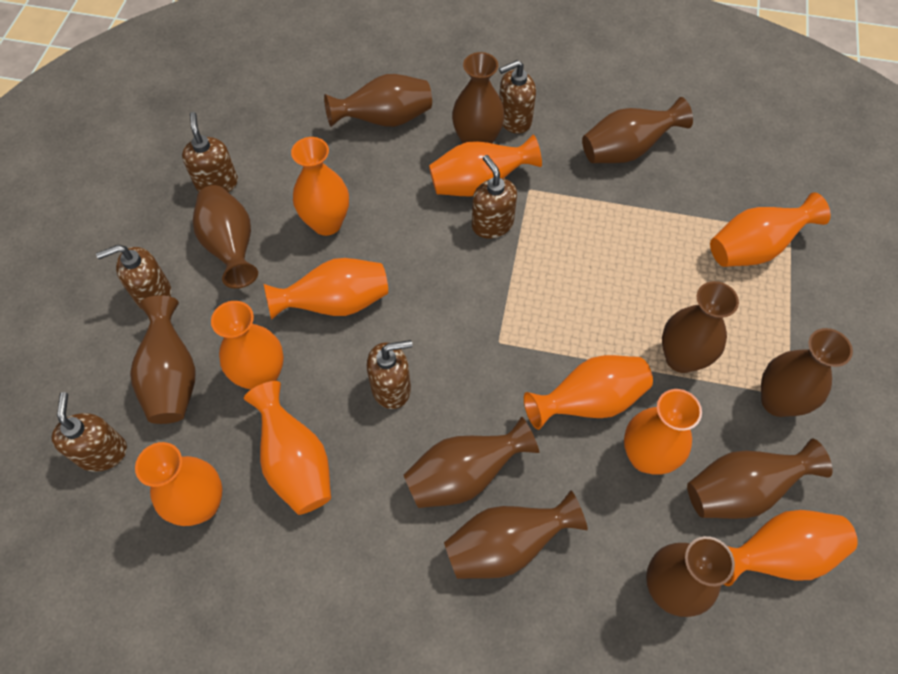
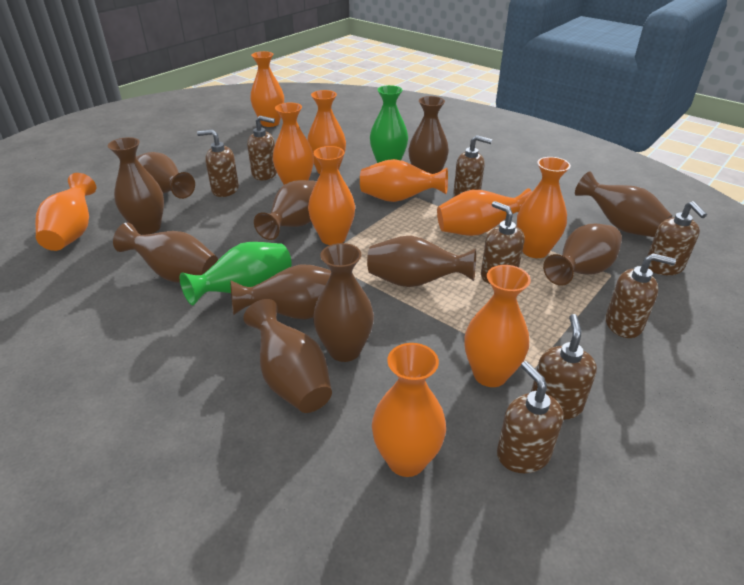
brown soap dispenser: 6 -> 8
green vase: 0 -> 2

